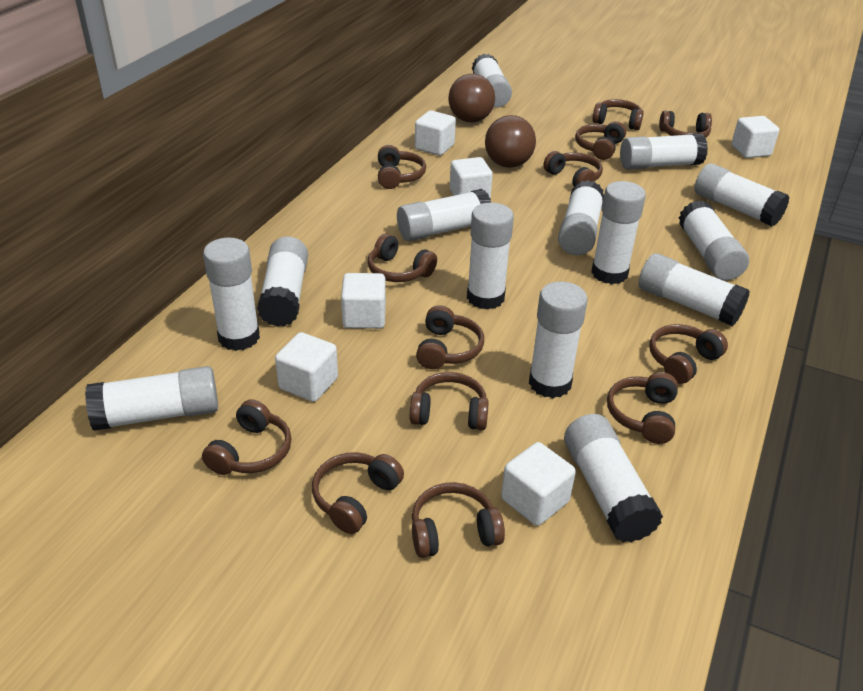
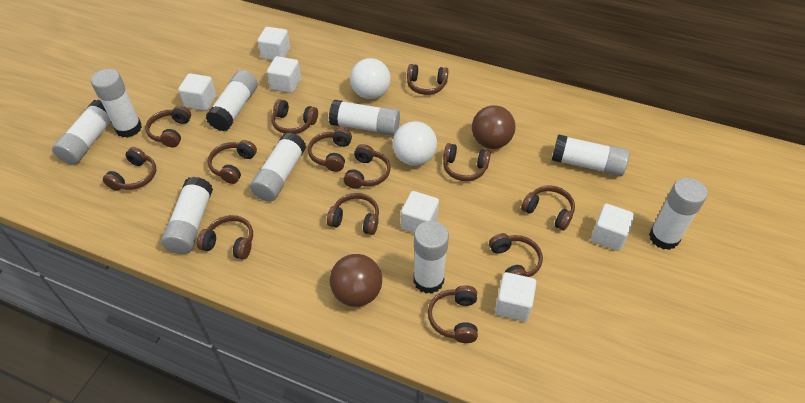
white ball: 0 -> 2
white glue stick: 14 -> 9

